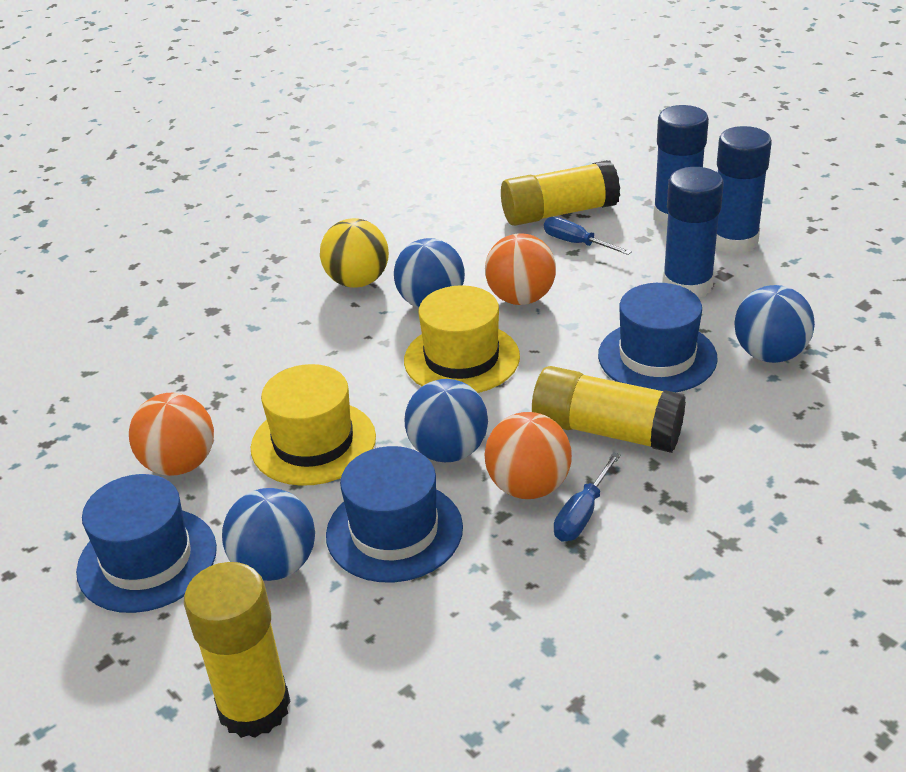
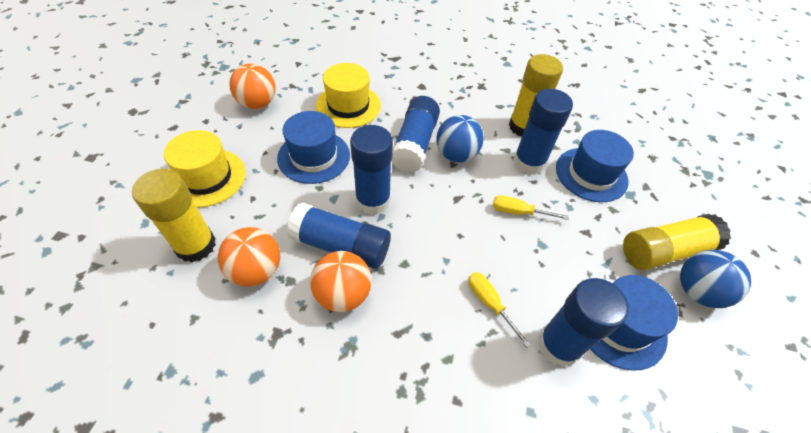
blue ball: 4 -> 2
blue glue stick: 3 -> 5
blue screwdriver: 2 -> 0
yellow ball: 1 -> 0
yellow screwdriver: 0 -> 2

